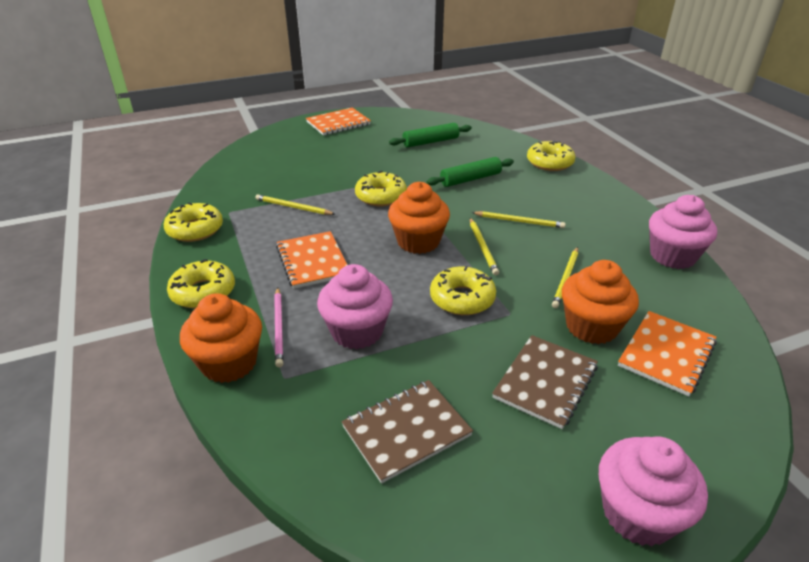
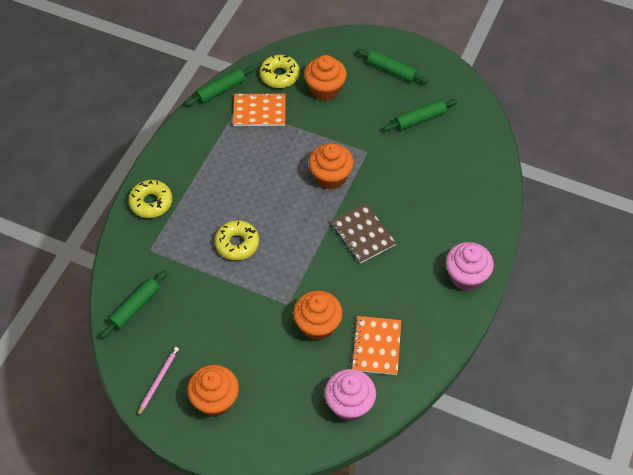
brown notebook: 2 -> 1
green rolling pin: 2 -> 4
orange cupcake: 3 -> 4
orange notebook: 3 -> 2
pink cupcake: 3 -> 2
yellow donut: 5 -> 3
yellow pencil: 4 -> 0

